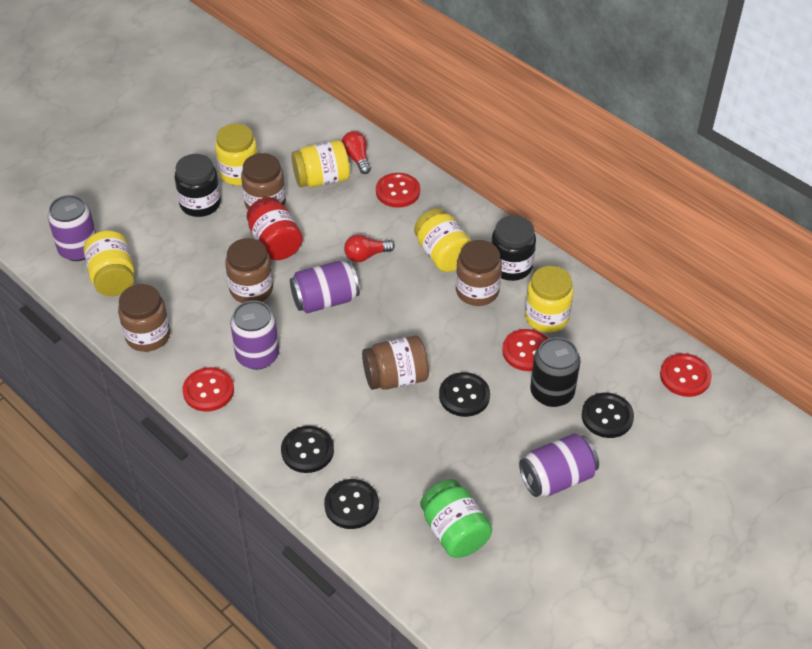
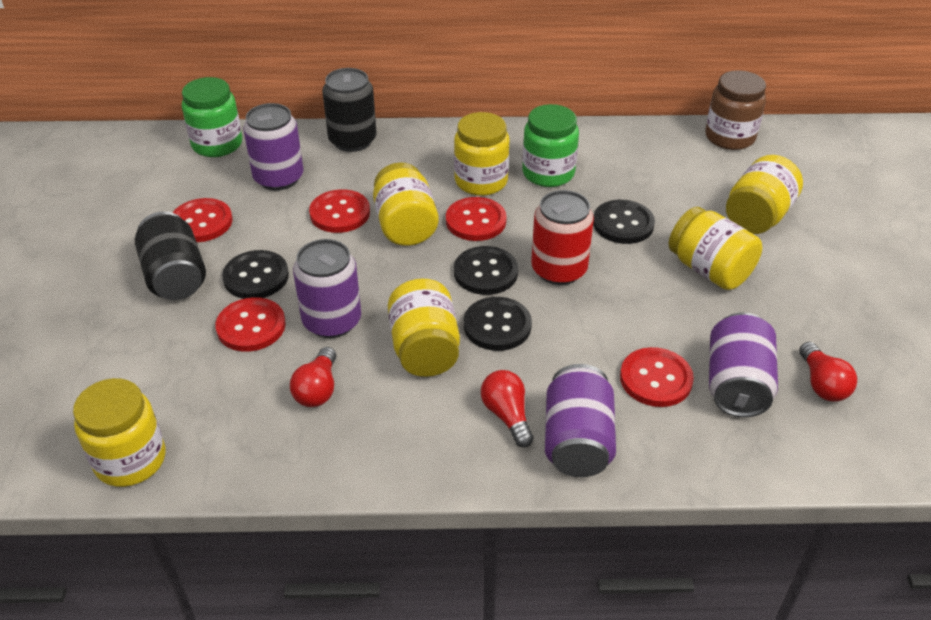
black can: 1 -> 2
black jar: 2 -> 0
brown jar: 5 -> 1
green jar: 1 -> 2
red button: 4 -> 5
red can: 0 -> 1
red jar: 1 -> 0
red light bulb: 2 -> 3
yellow jar: 5 -> 6

